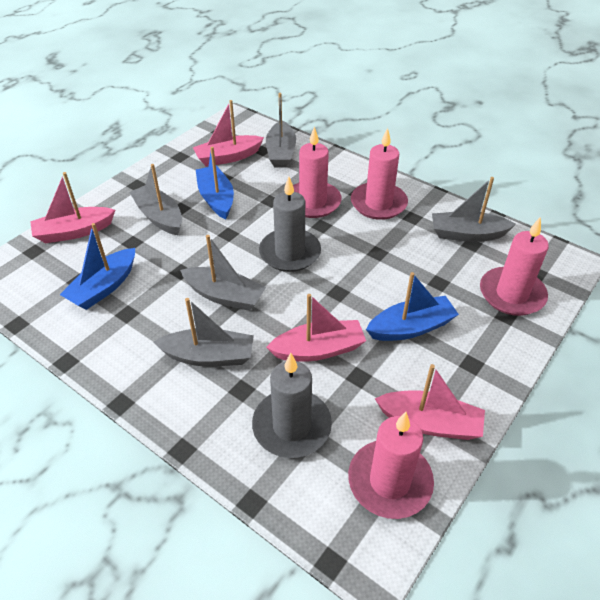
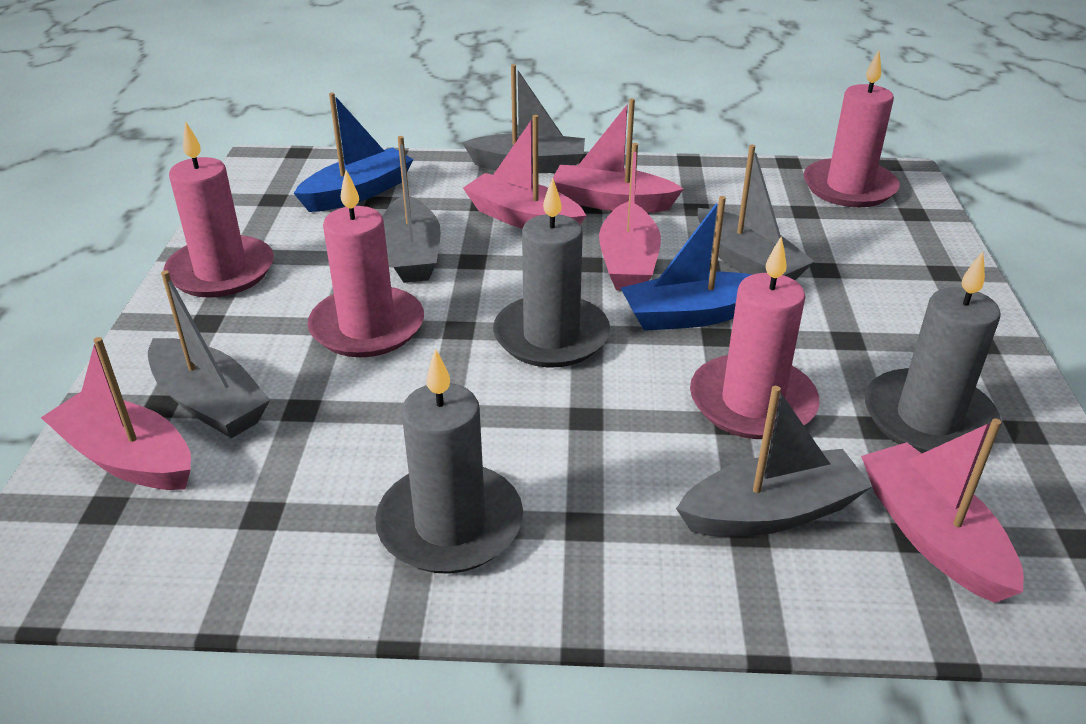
blue boat: 3 -> 2
grey candle: 2 -> 3
pink boat: 4 -> 5

